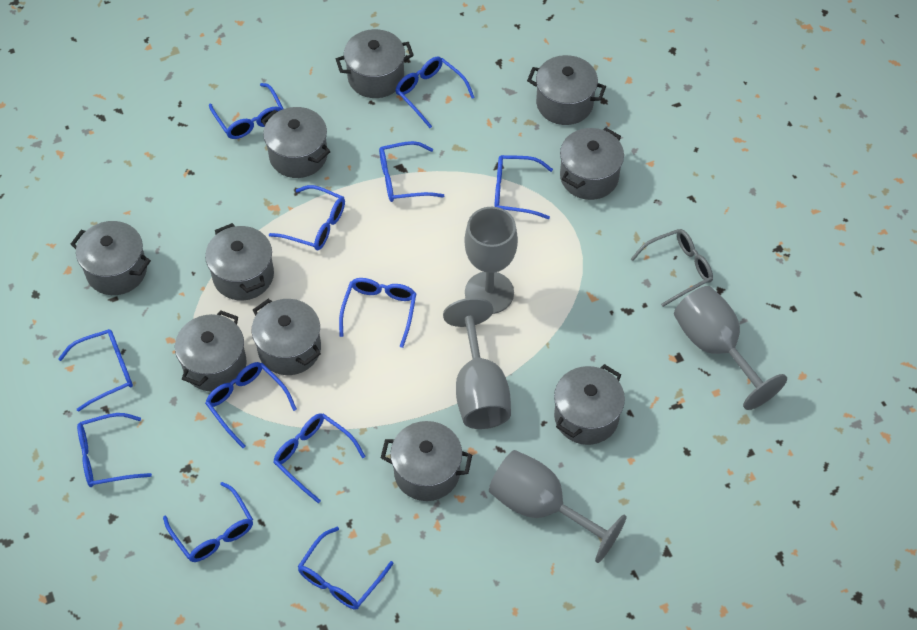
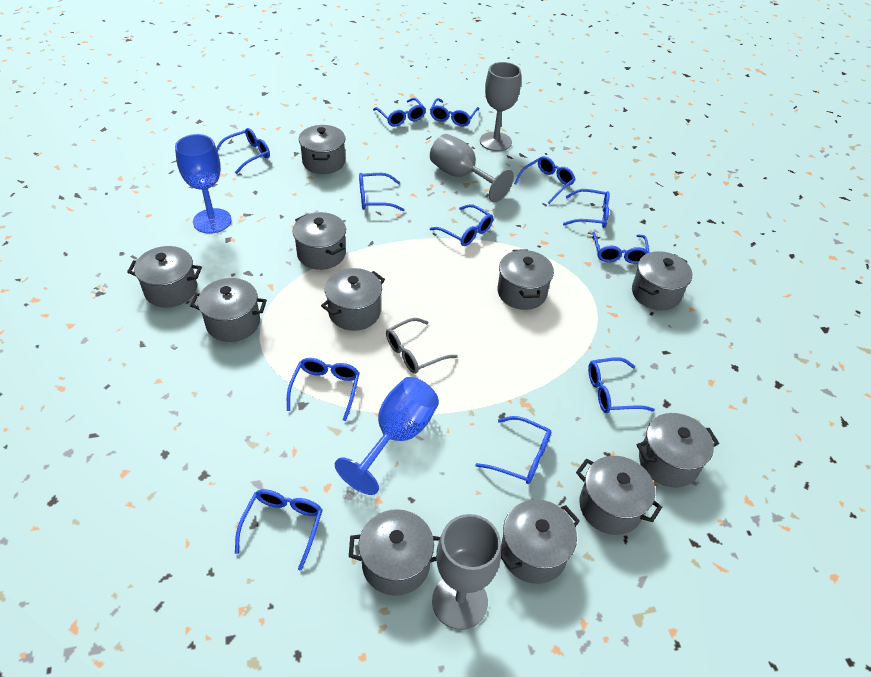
blue goblet: 0 -> 2
grey goblet: 4 -> 3
grey pot: 10 -> 11

